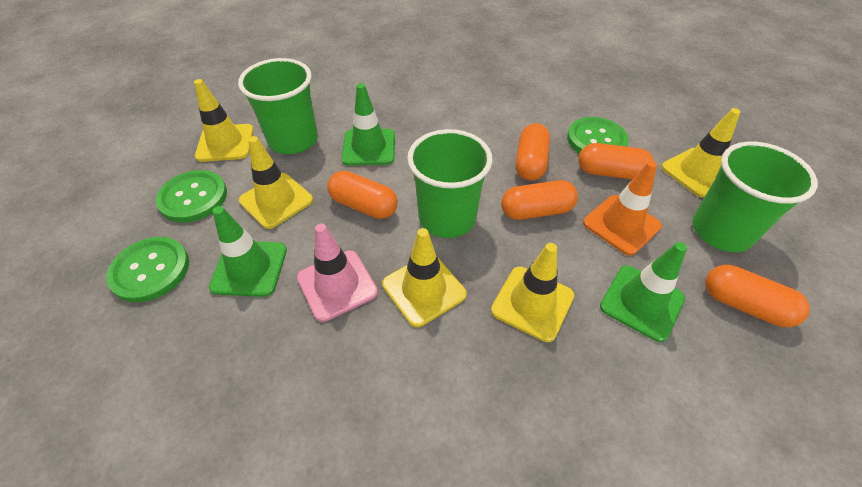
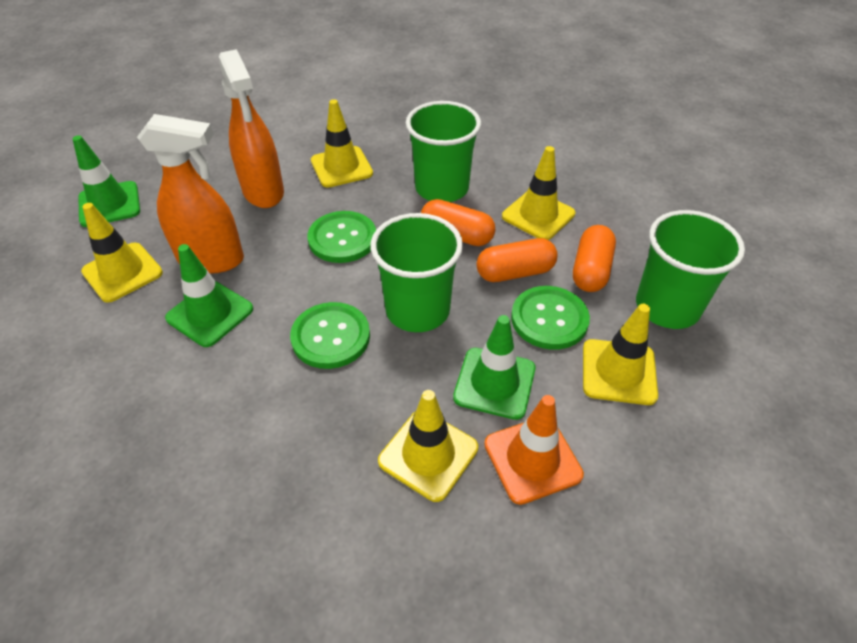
orange capsule: 5 -> 3
orange spray bottle: 0 -> 2
pink traffic cone: 1 -> 0

